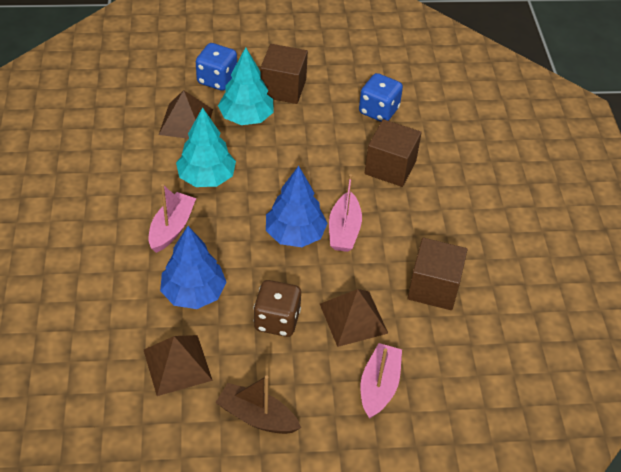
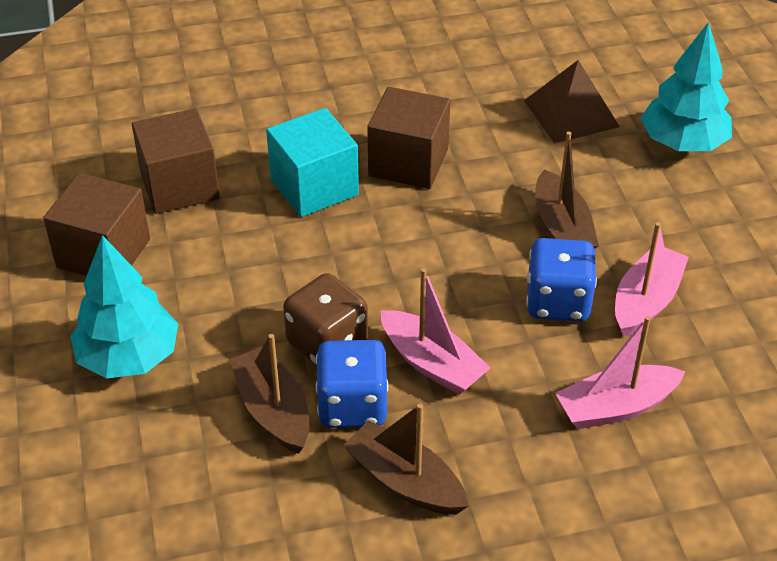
blue tree: 2 -> 0
brown boat: 1 -> 3
brown pyramid: 3 -> 1
turquoise cube: 0 -> 1

